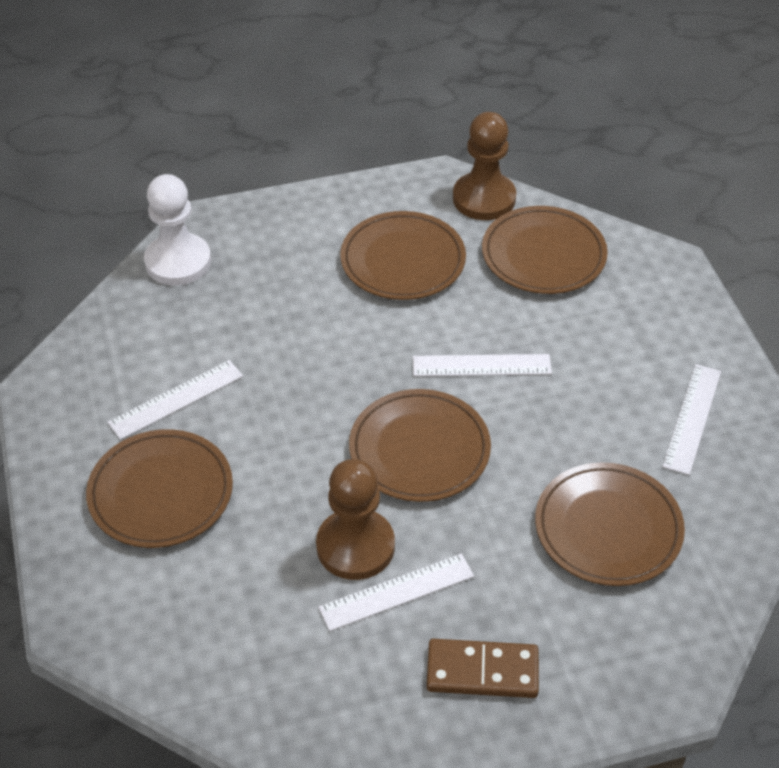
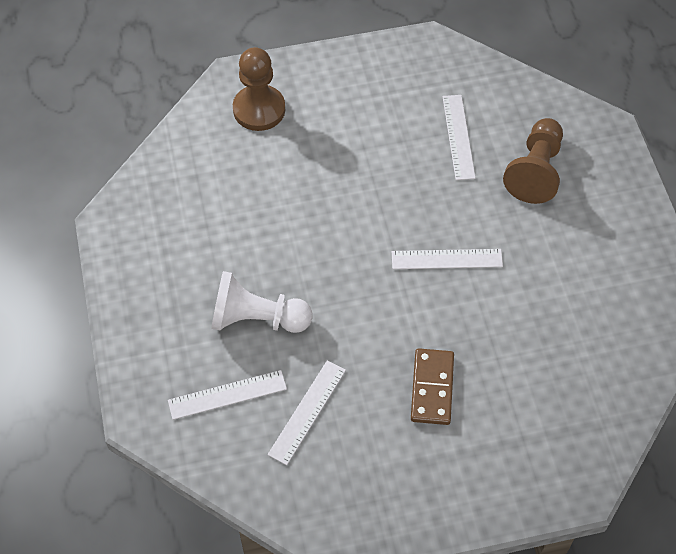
brown plate: 5 -> 0

